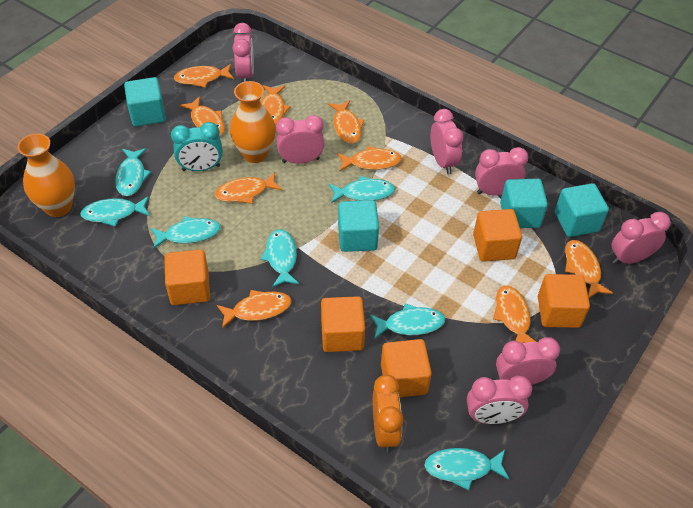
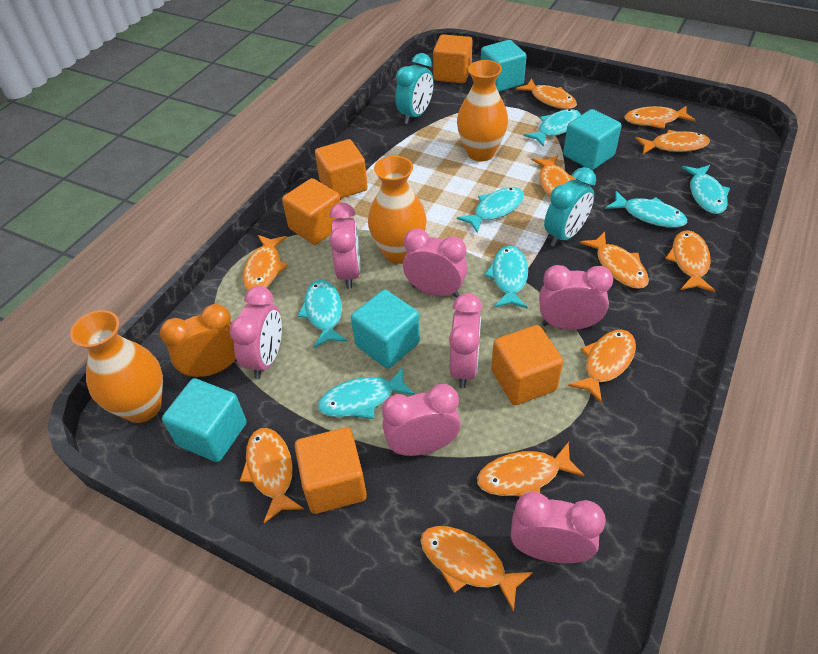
orange fish: 9 -> 11
orange vase: 2 -> 3
turquoise clock: 1 -> 2

